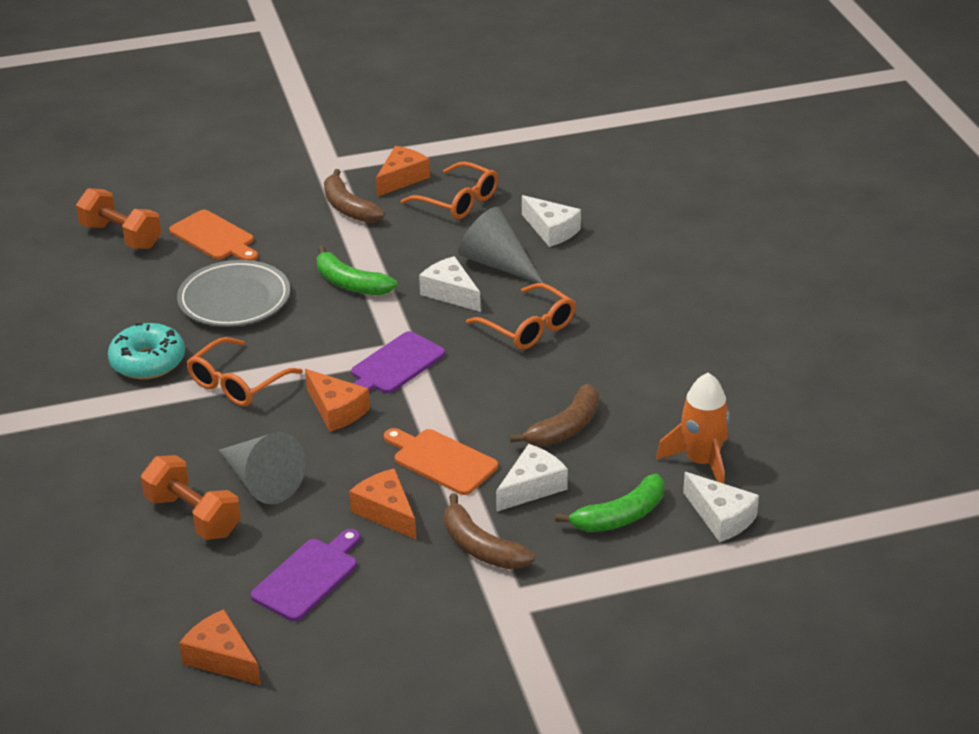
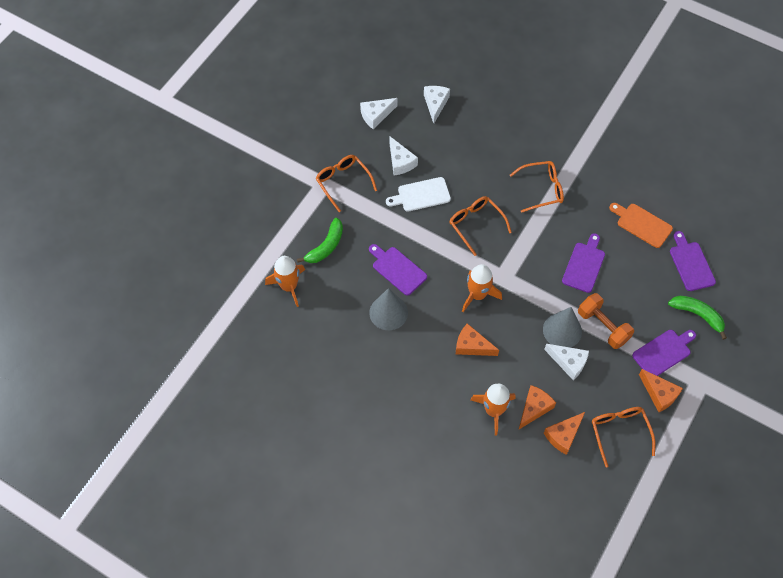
brown banana: 3 -> 0
grey plate: 1 -> 0
orange cutting board: 2 -> 1
orange dumbbell: 2 -> 1
orange glasses: 3 -> 4
orange rocket: 1 -> 3
purple cutting board: 2 -> 4
turquoise donut: 1 -> 0
white cutting board: 0 -> 1

